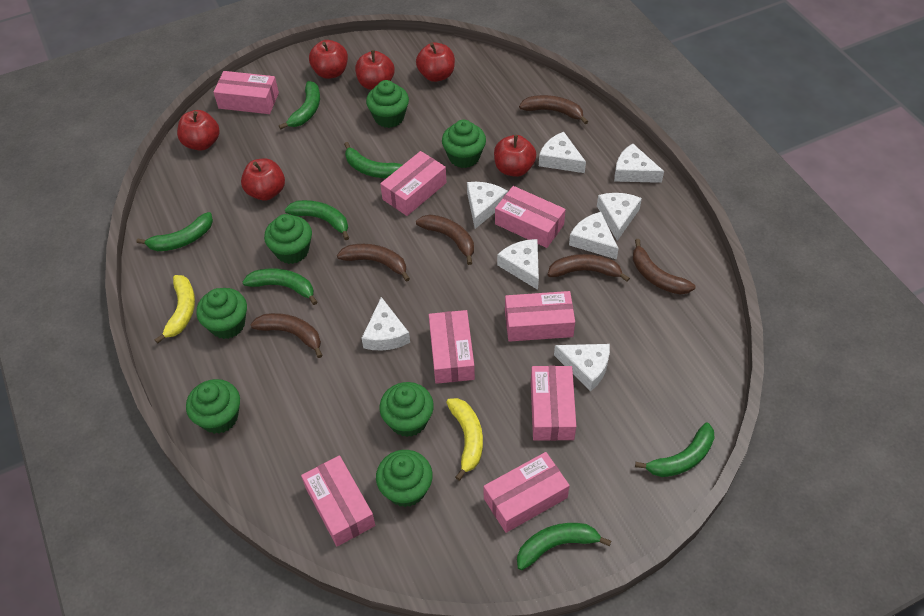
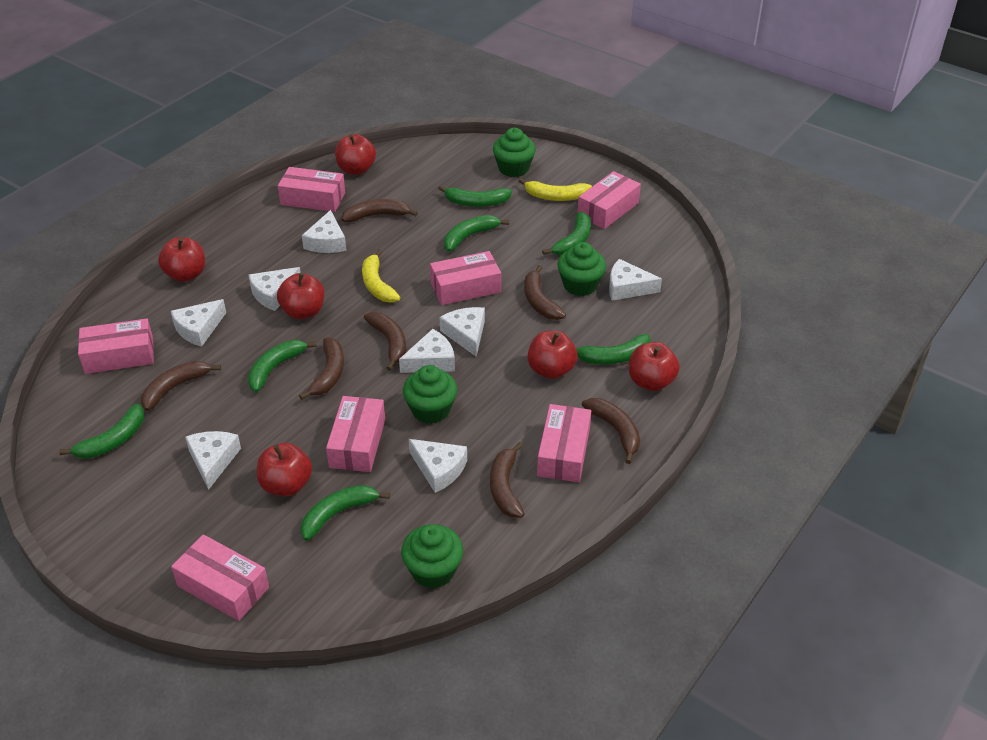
brown banana: 6 -> 7
green cupcake: 7 -> 4
pink box: 8 -> 7

